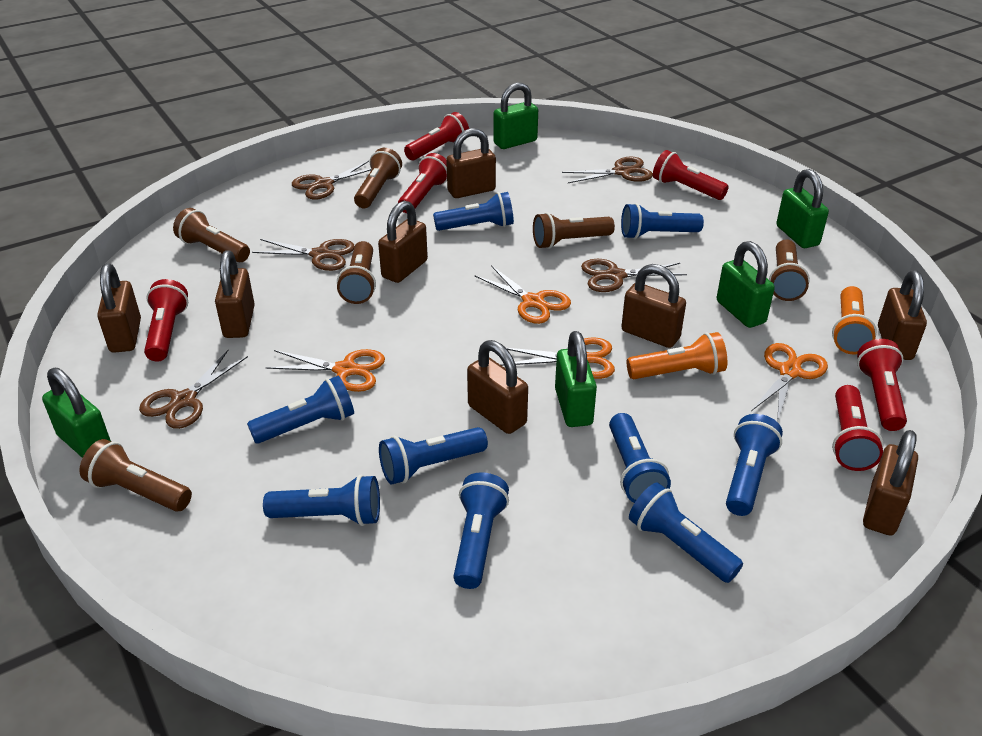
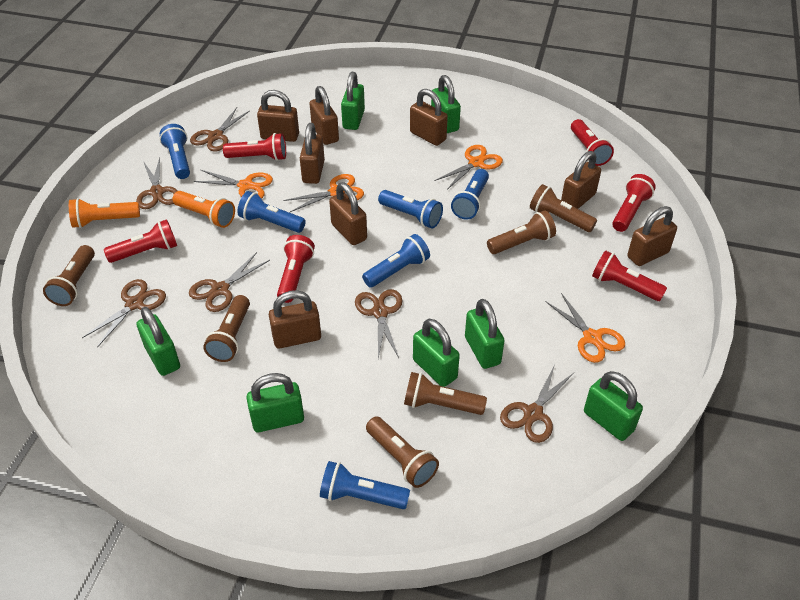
blue flashlight: 9 -> 6
brown scissors: 5 -> 6
green padlock: 5 -> 7

